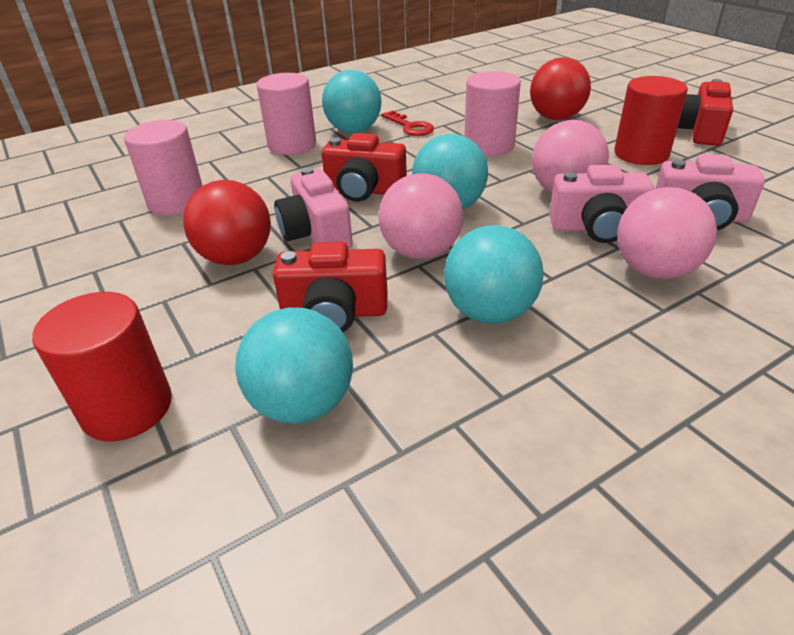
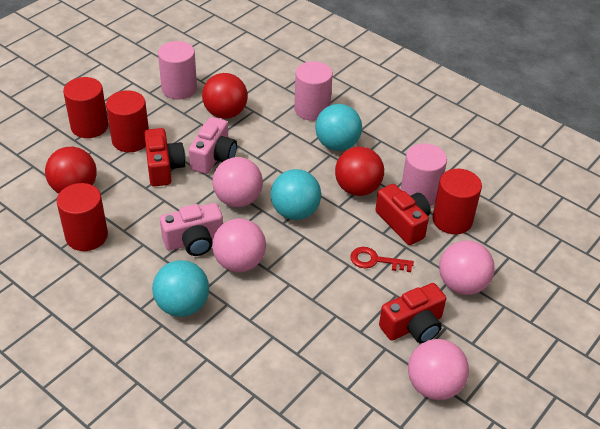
pink ball: 3 -> 4
pink camera: 3 -> 2
red ball: 2 -> 3
red cylinder: 2 -> 4
turquoise ball: 4 -> 3

